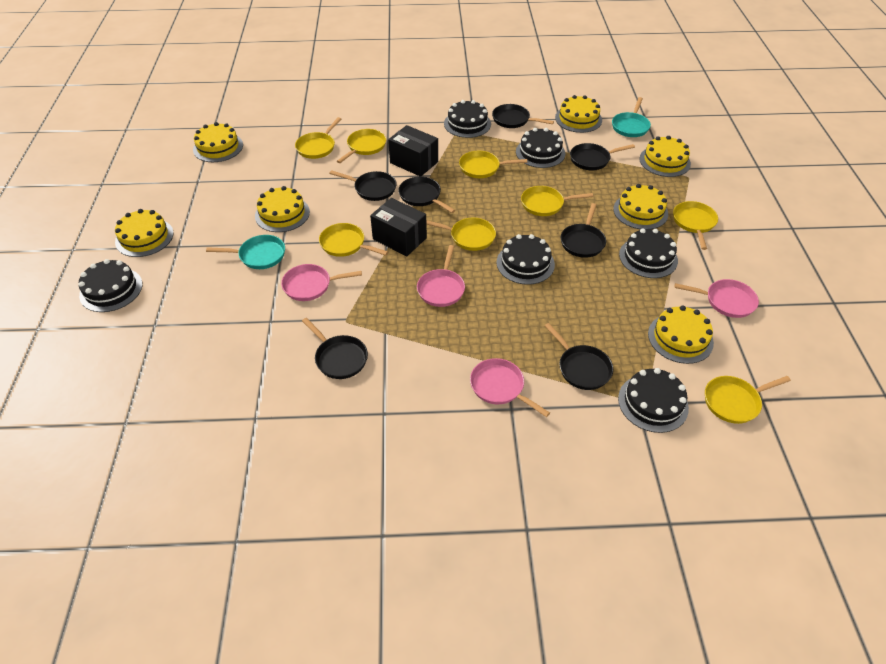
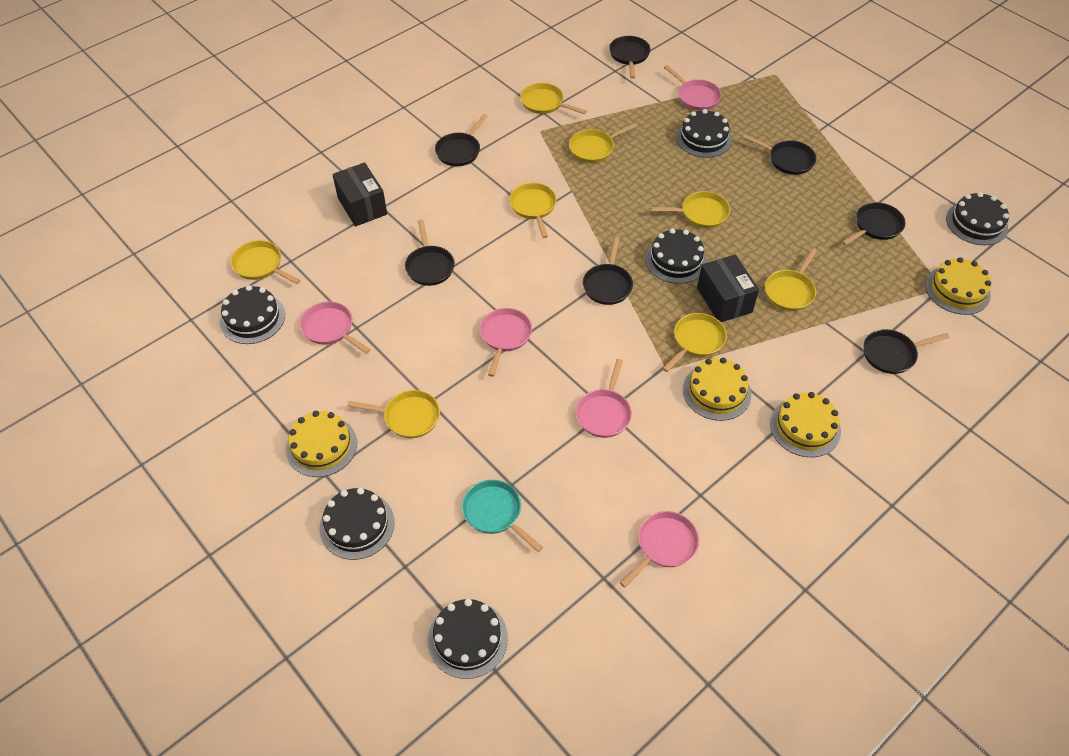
pink pan: 4 -> 5
turquoise pan: 2 -> 1
yellow cake: 7 -> 4

